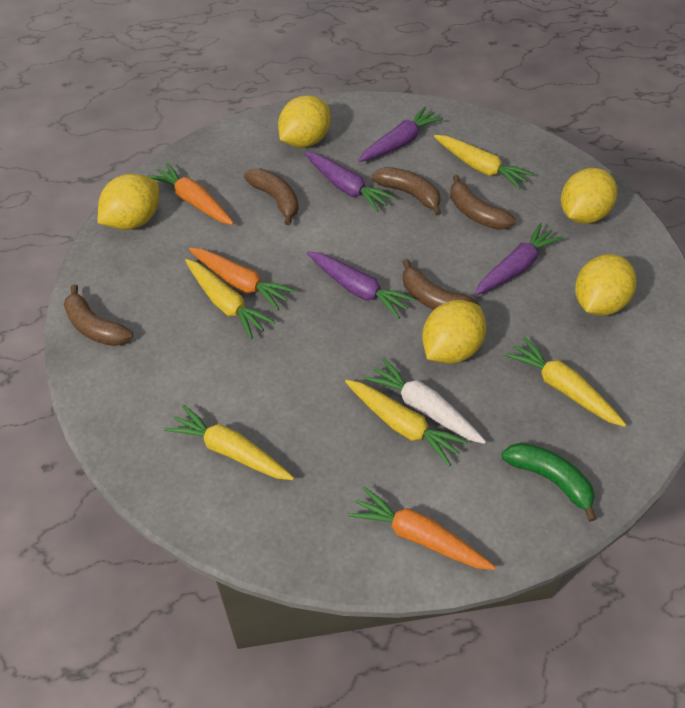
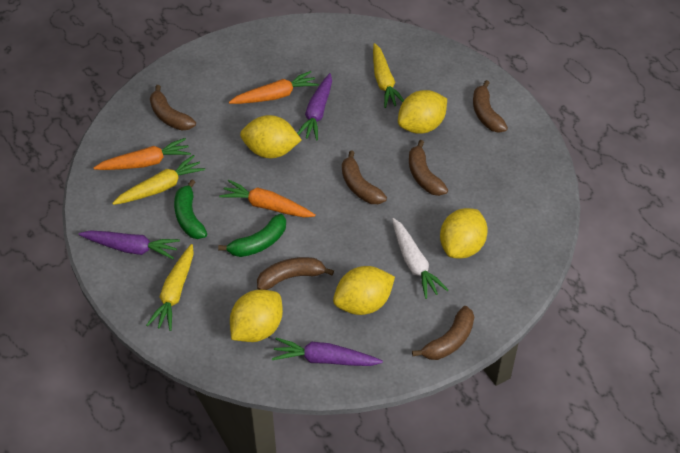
brown banana: 5 -> 6
green banana: 1 -> 2
purple carrot: 4 -> 3
yellow carrot: 5 -> 3

